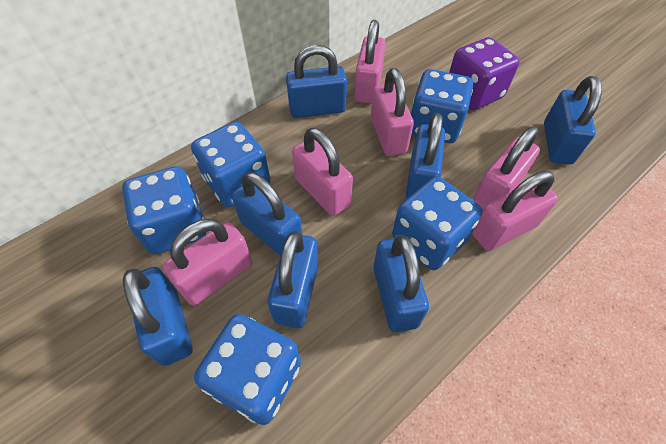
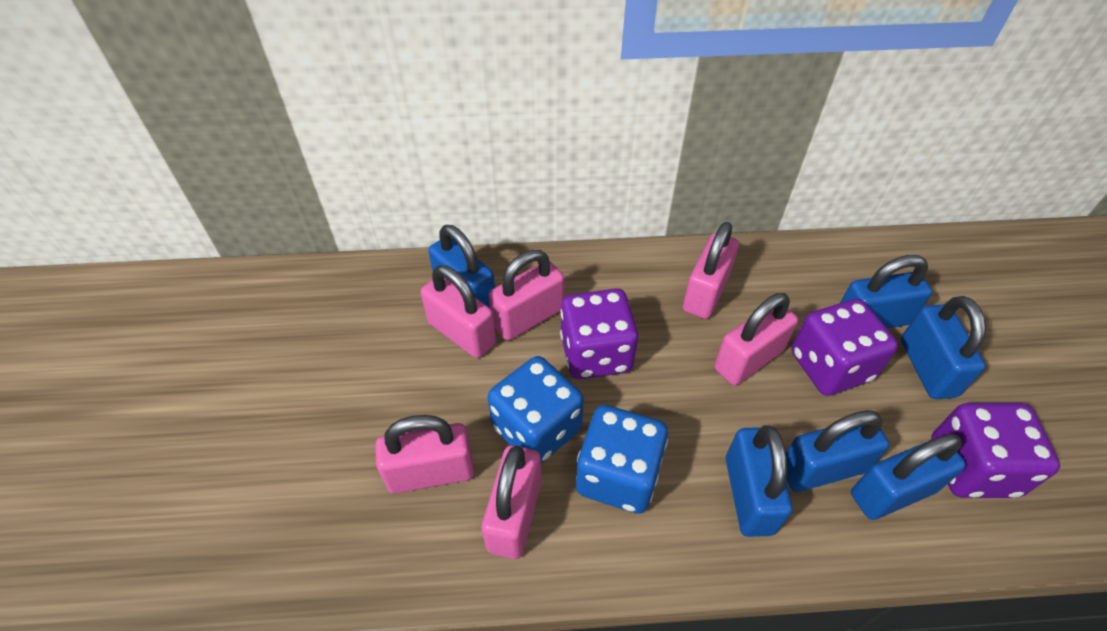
blue dice: 5 -> 2
blue padlock: 7 -> 6
purple dice: 1 -> 3

